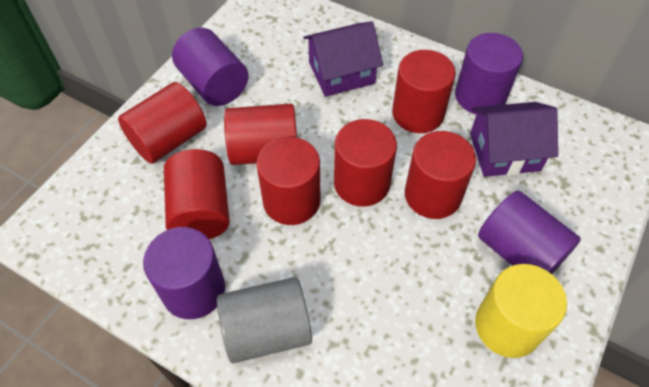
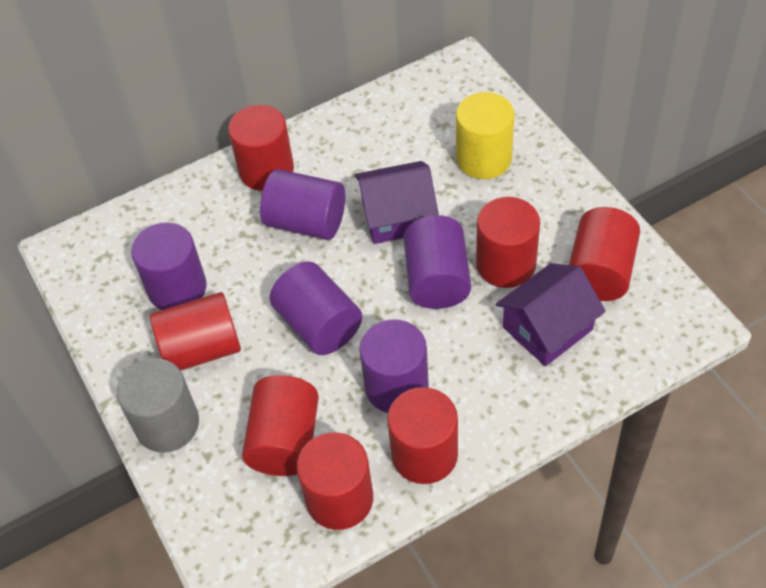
purple cylinder: 4 -> 5

